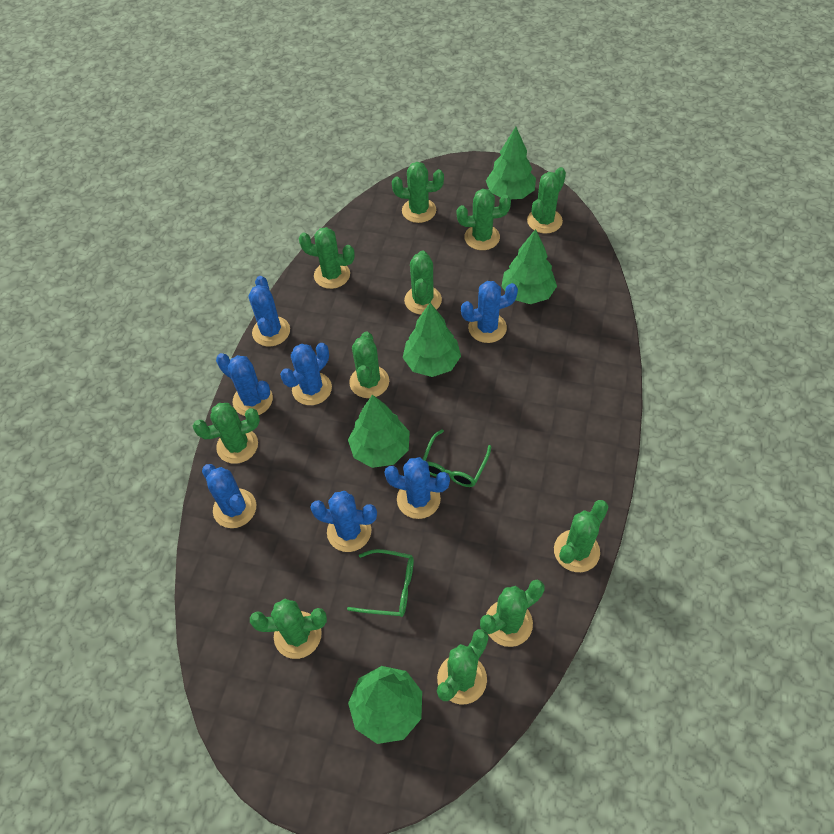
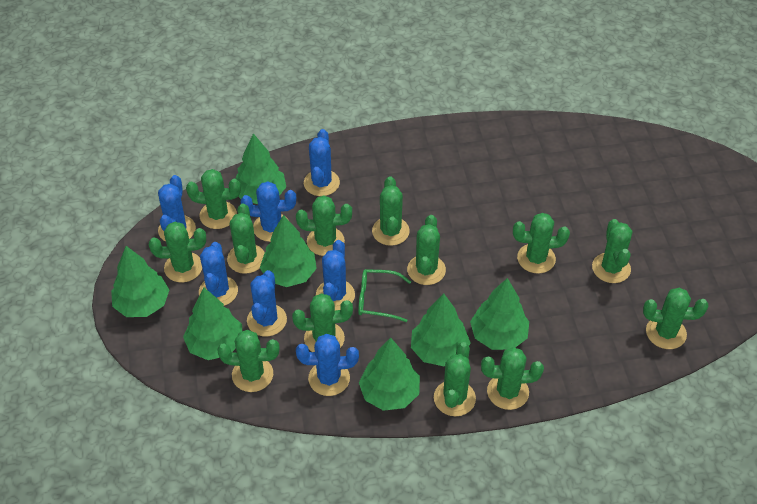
green cactus: 11 -> 13
green glasses: 2 -> 1
green tree: 5 -> 7

